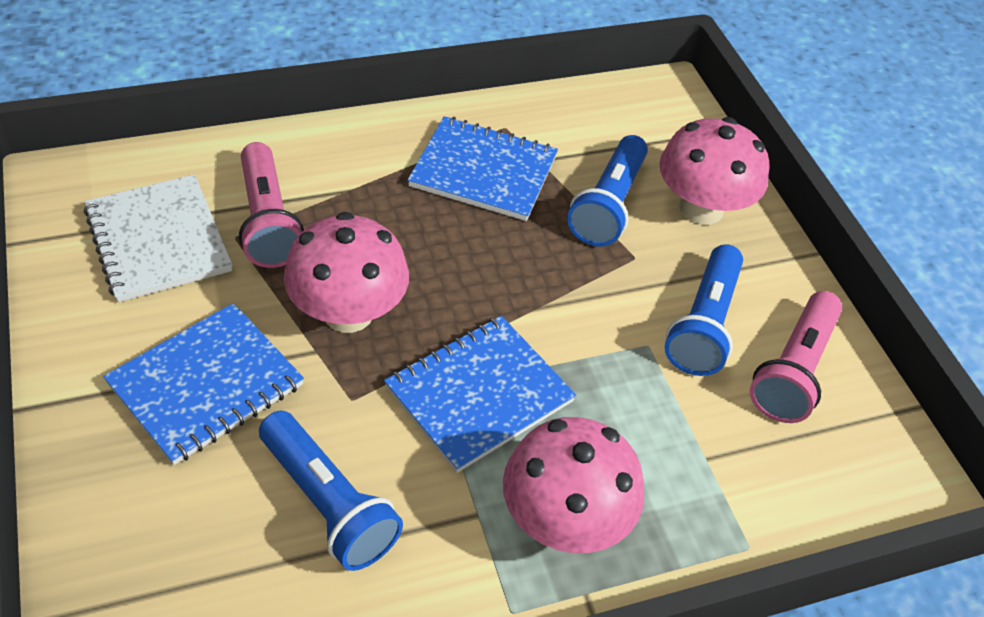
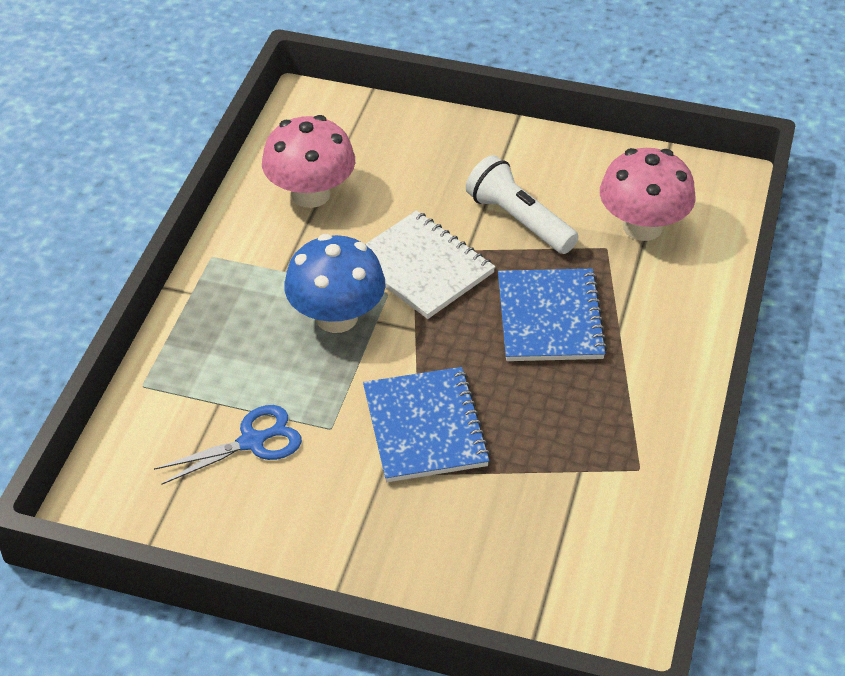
blue flashlight: 3 -> 0
blue mushroom: 0 -> 1
blue notebook: 3 -> 2
blue scissors: 0 -> 1
pink flashlight: 2 -> 0
pink mushroom: 3 -> 2
white flashlight: 0 -> 1

